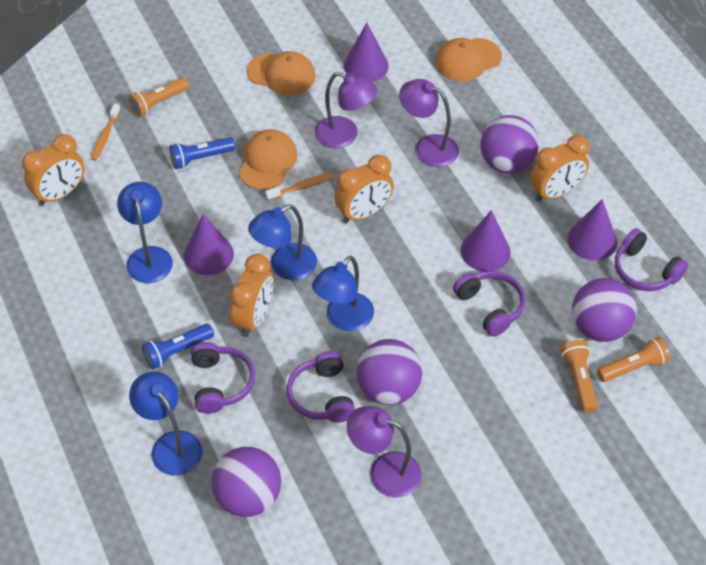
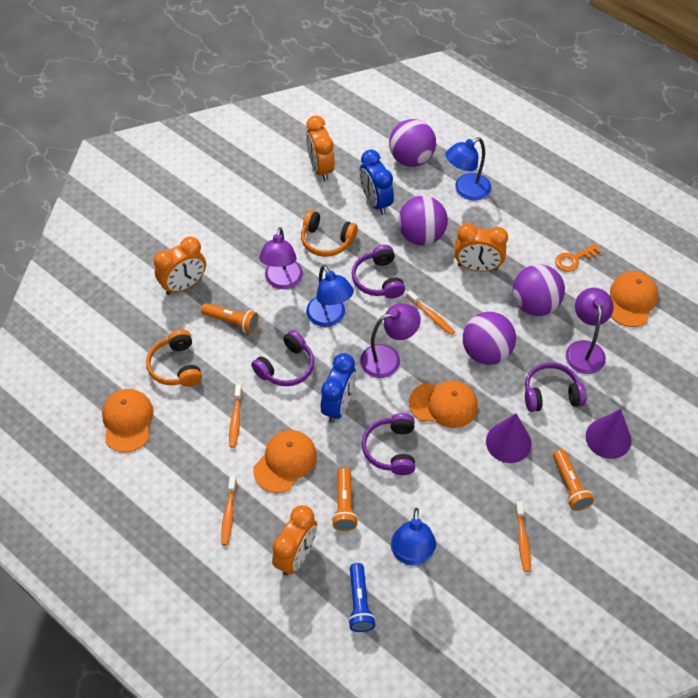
blue clock: 0 -> 2
blue flashlight: 2 -> 1
blue lamp: 4 -> 3
orange cap: 3 -> 4
orange headphones: 0 -> 2
orange key: 0 -> 1
orange toothbrush: 2 -> 4
purple cone: 4 -> 2

